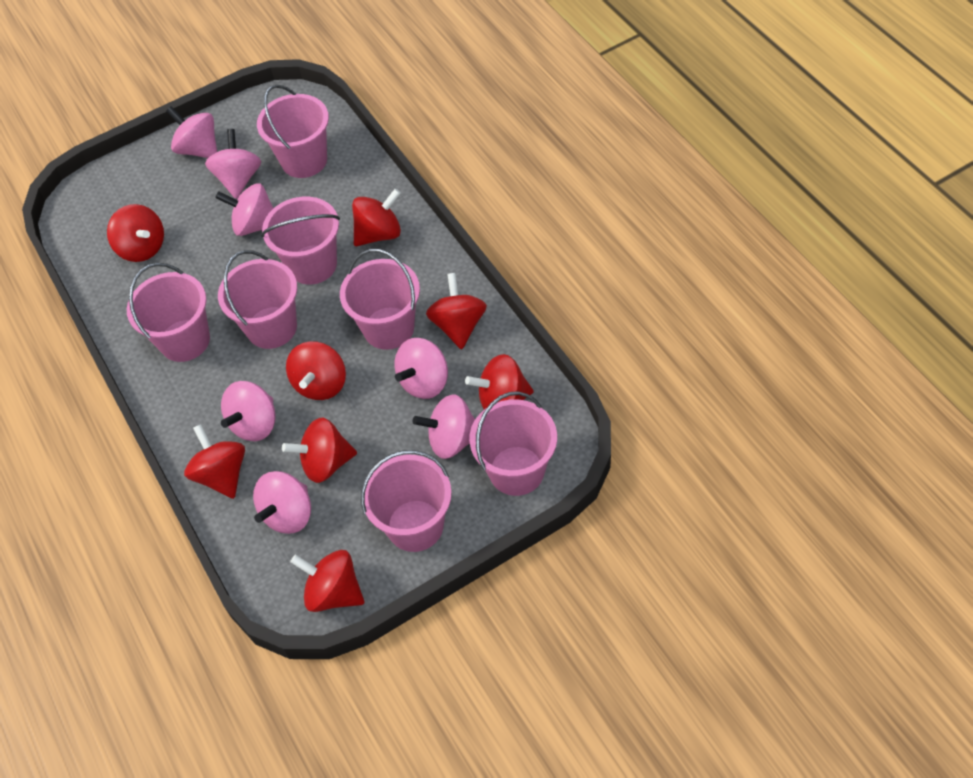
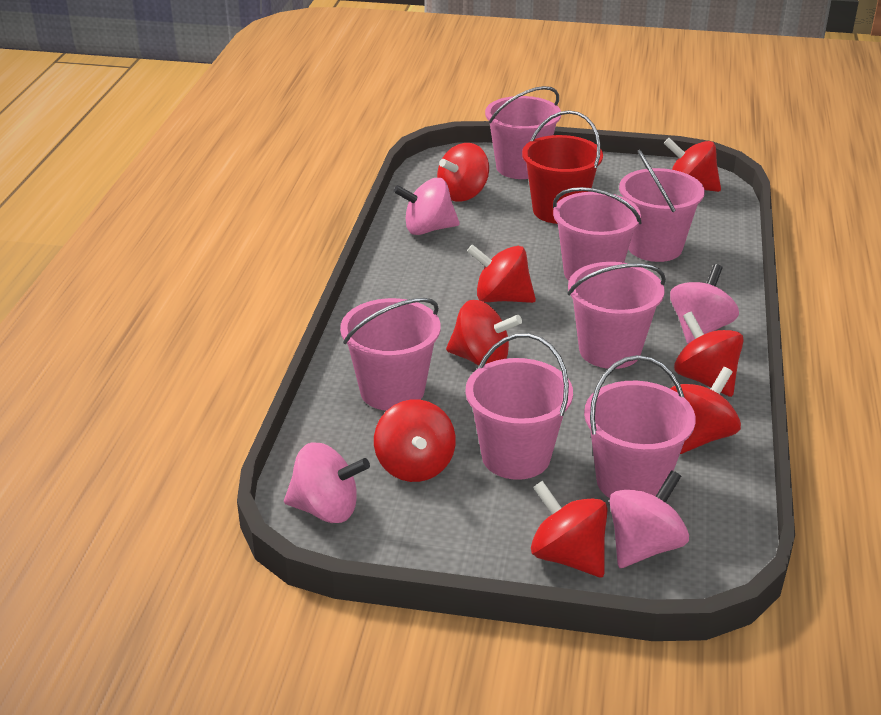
pink spinning top: 7 -> 4
red bucket: 0 -> 1

